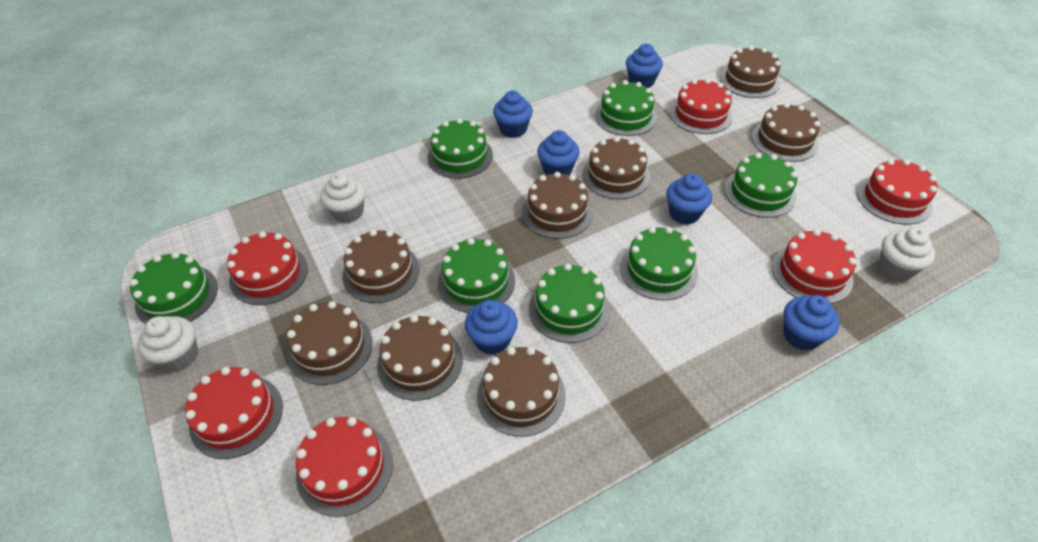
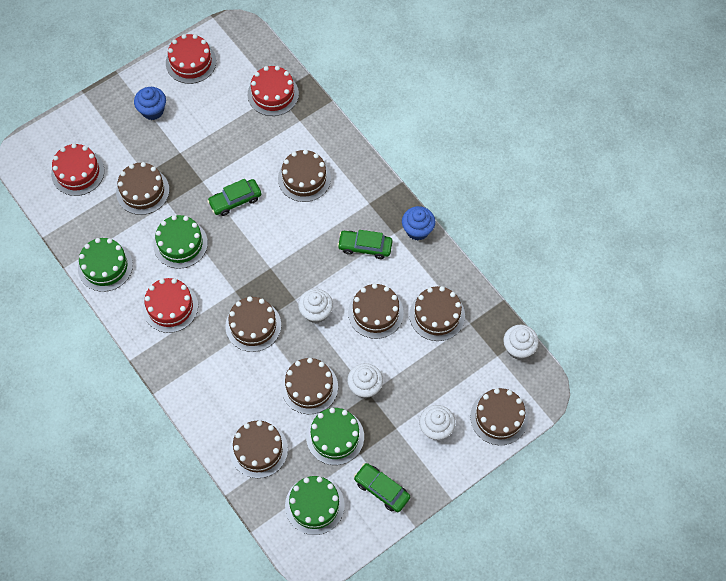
blue cupcake: 6 -> 2
green cake: 7 -> 4
green car: 0 -> 3
red cake: 6 -> 4
white cupcake: 3 -> 4

